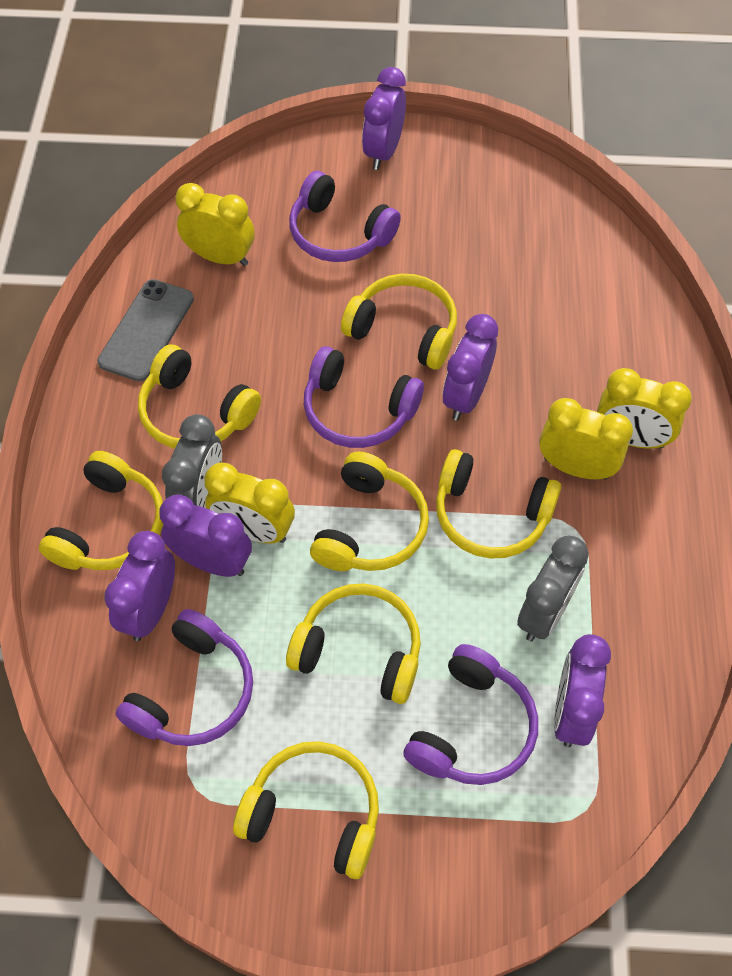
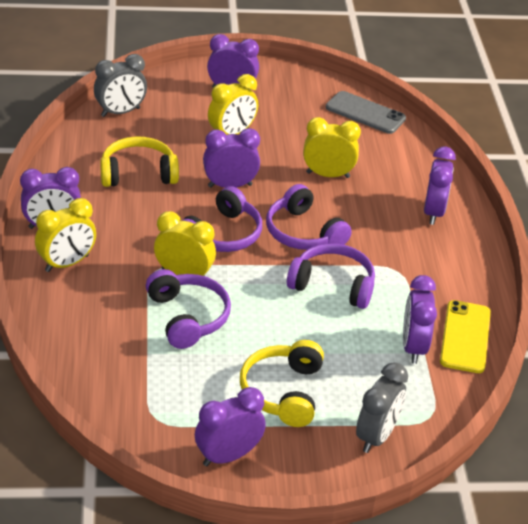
purple clock: 5 -> 6
yellow headphones: 7 -> 2
yellow phone: 0 -> 1

